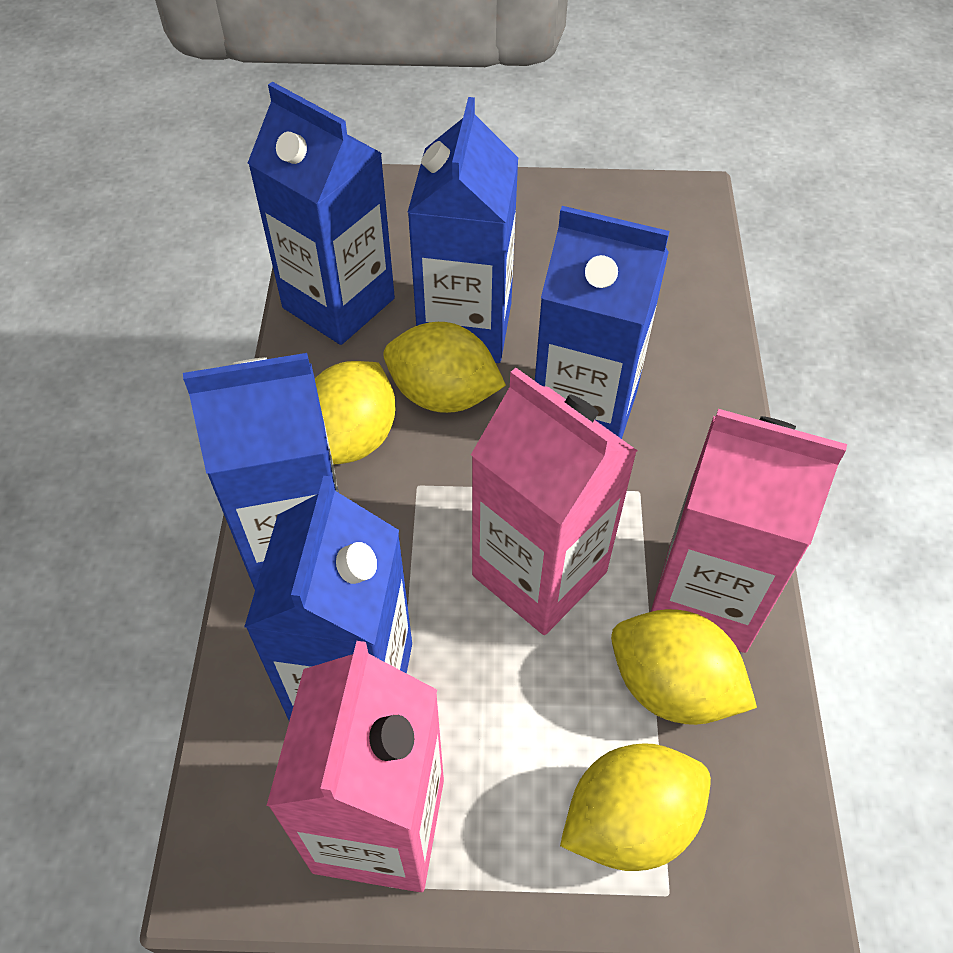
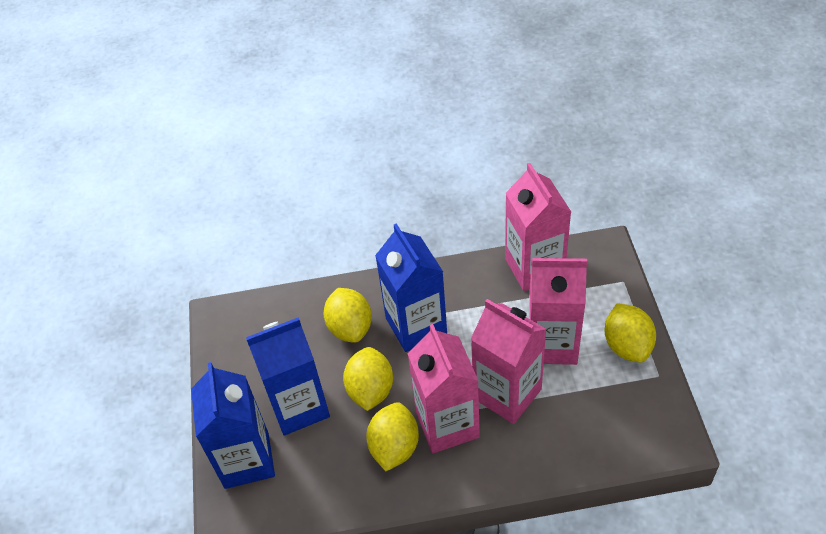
blue carton: 5 -> 3
pink carton: 3 -> 4

